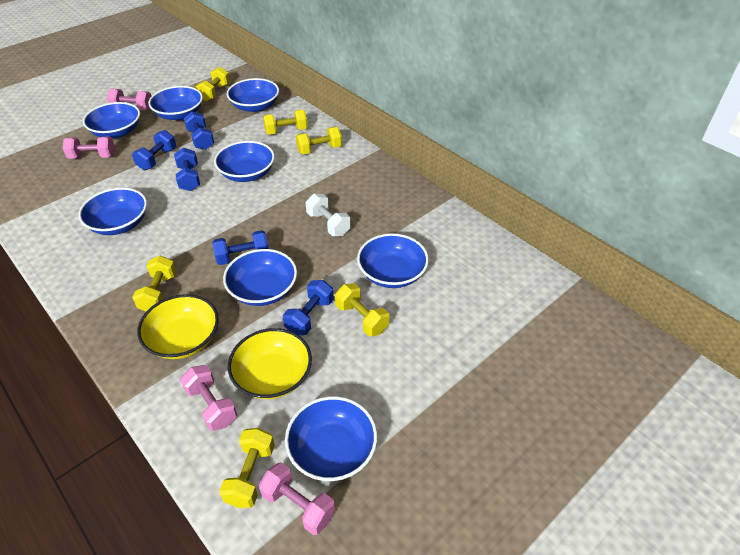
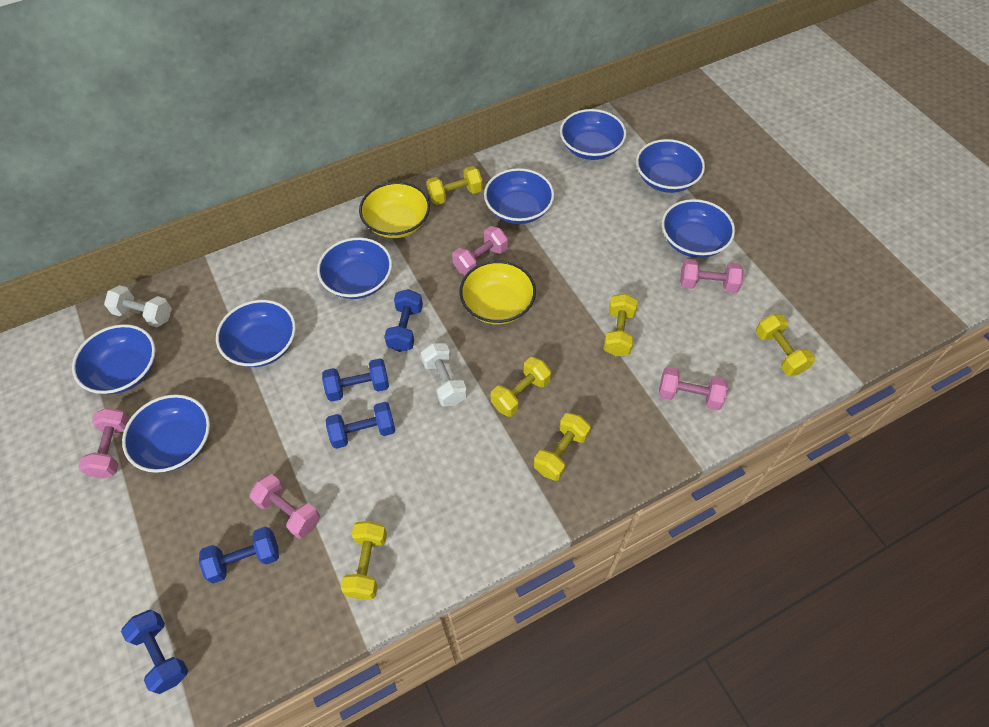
pink dumbbell: 4 -> 5
white dumbbell: 1 -> 2

